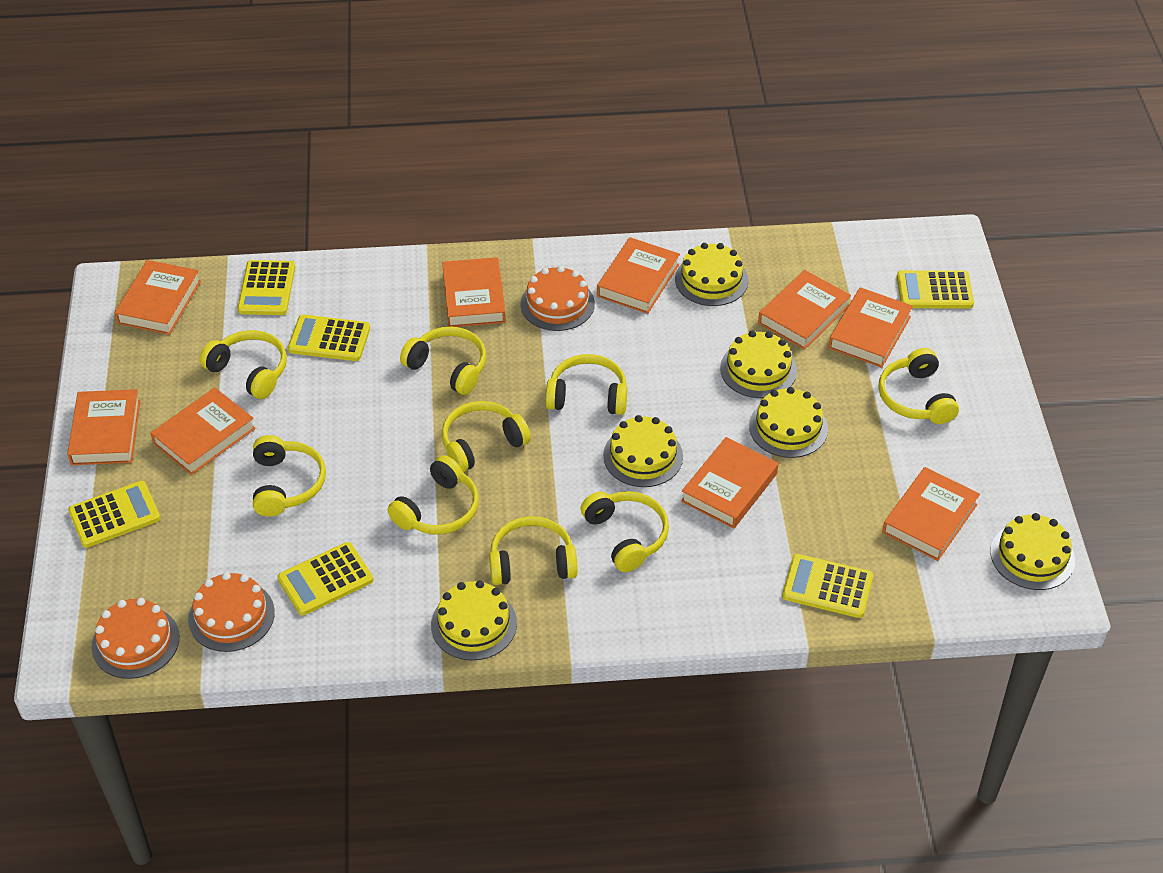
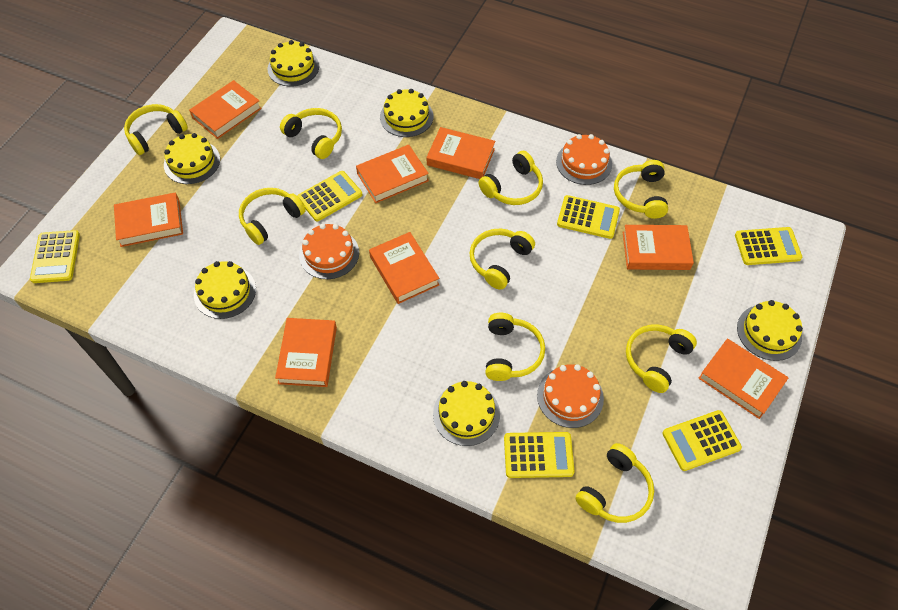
orange book: 9 -> 8

